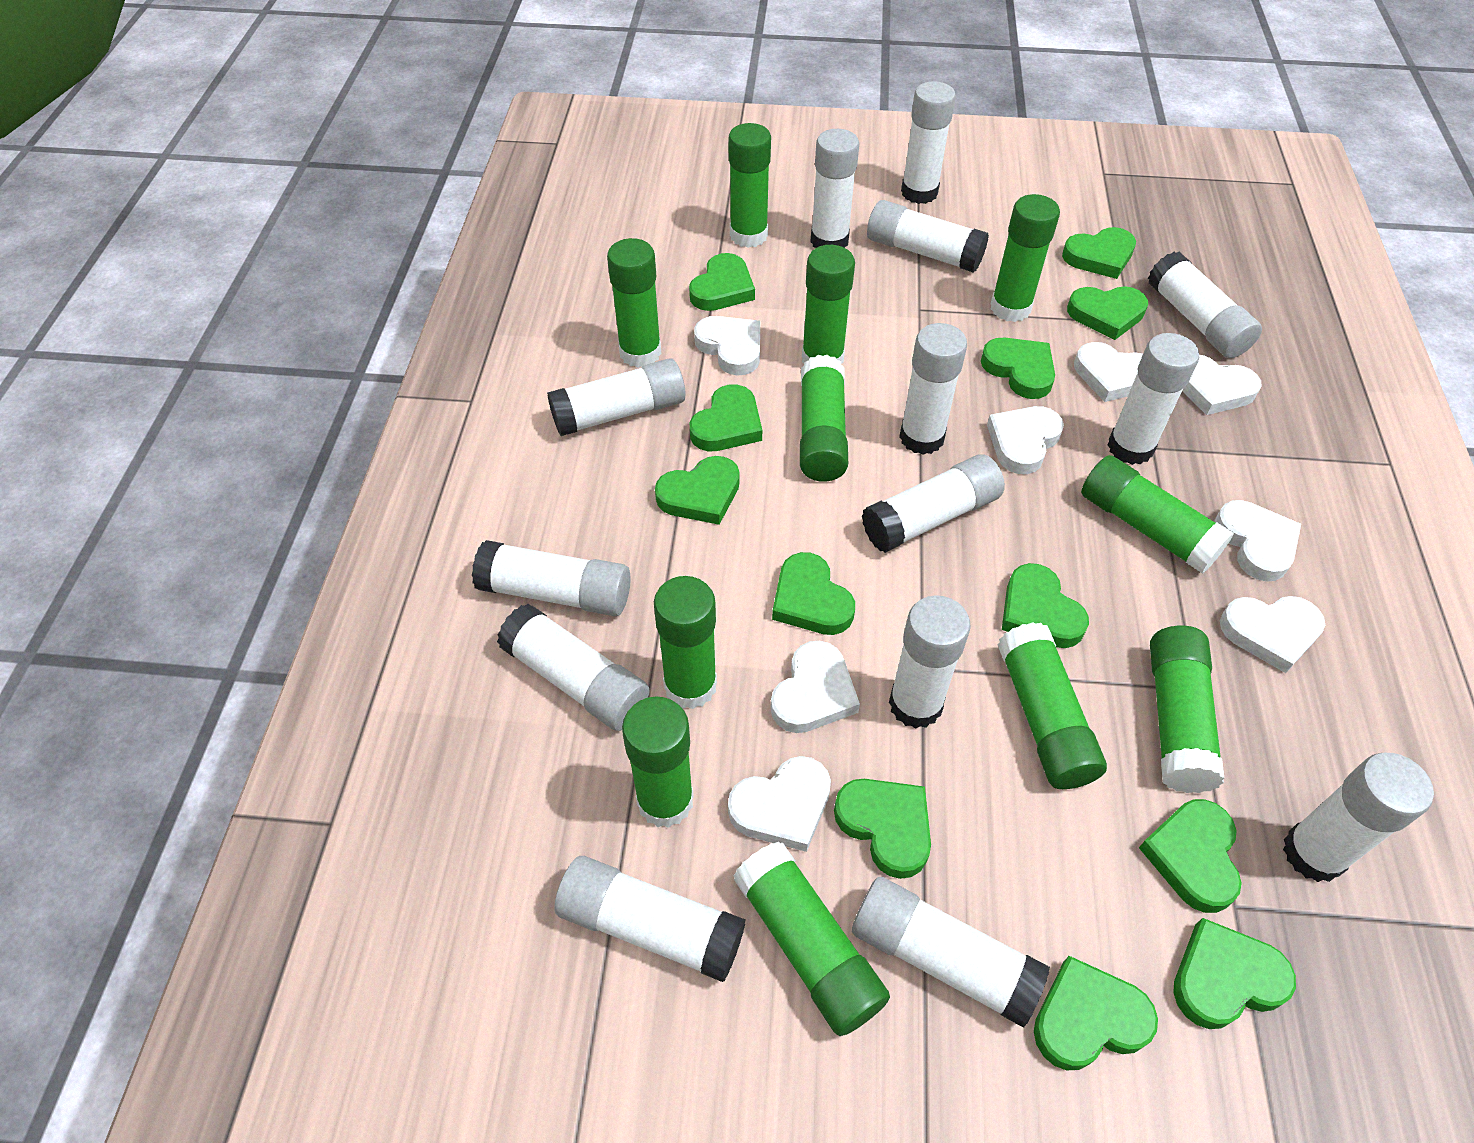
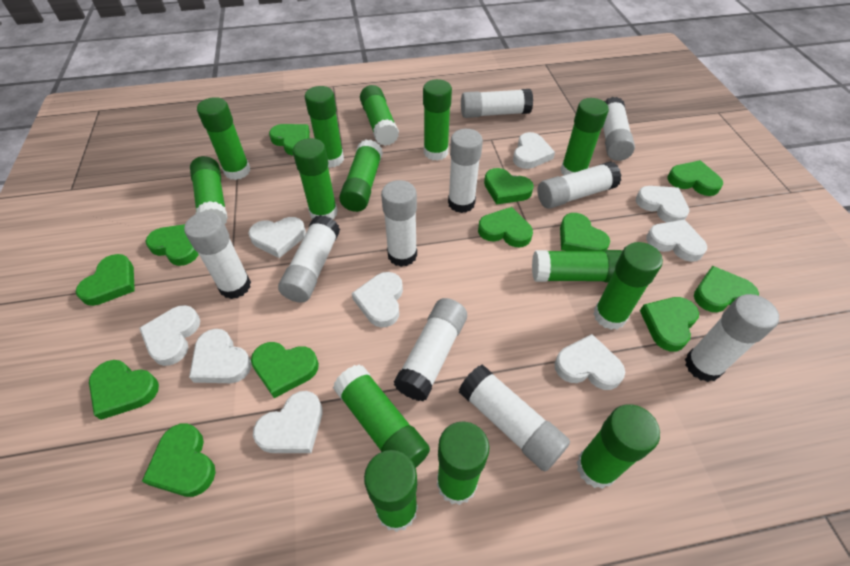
green glue stick: 11 -> 14
white glue stick: 14 -> 10
white heart: 8 -> 9

